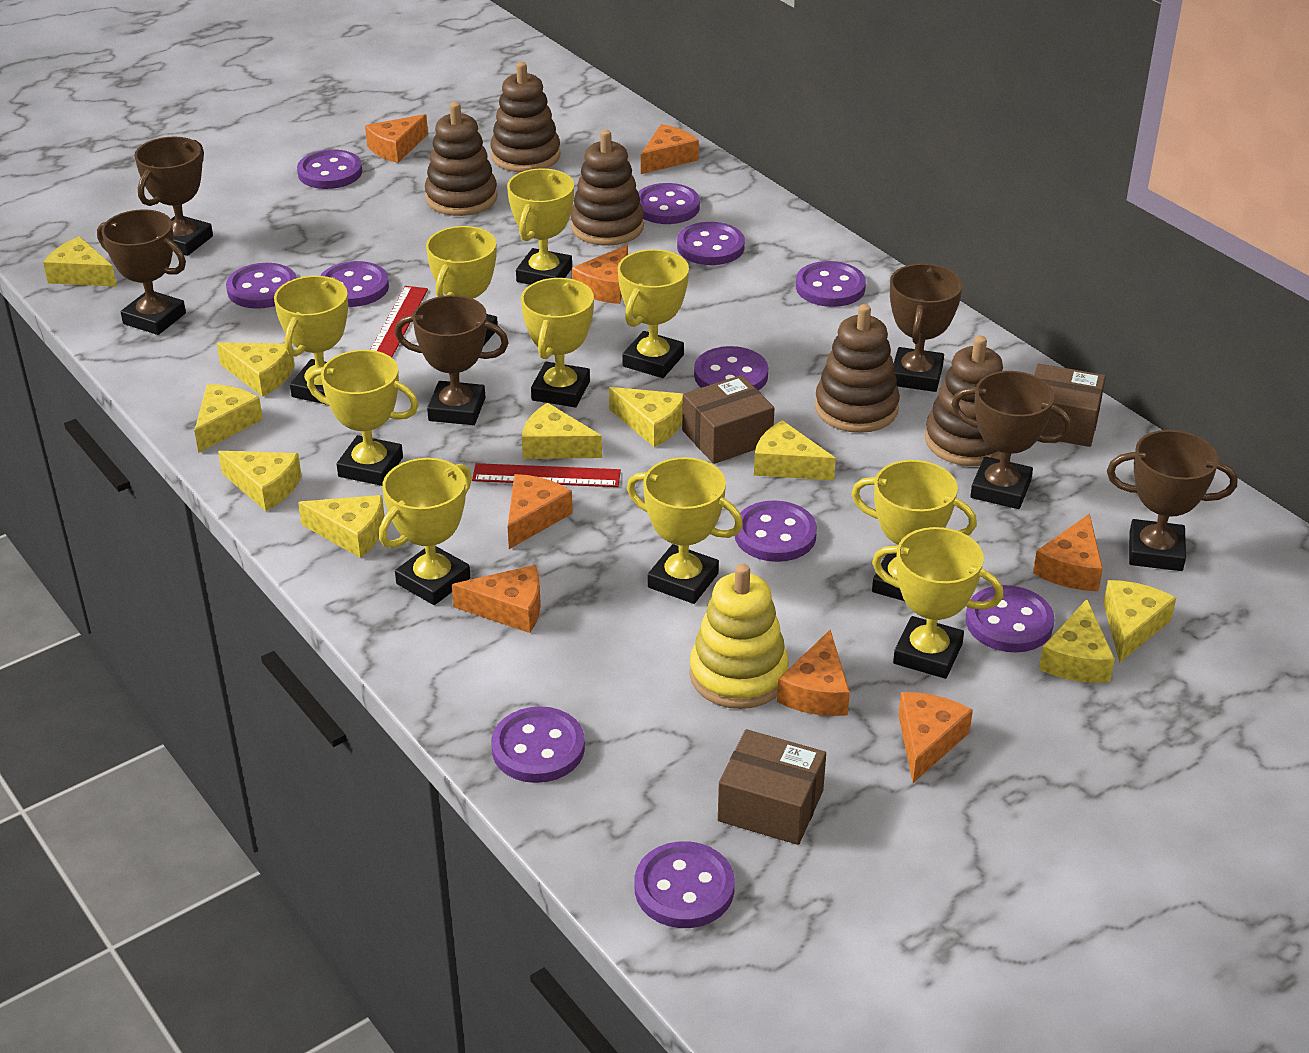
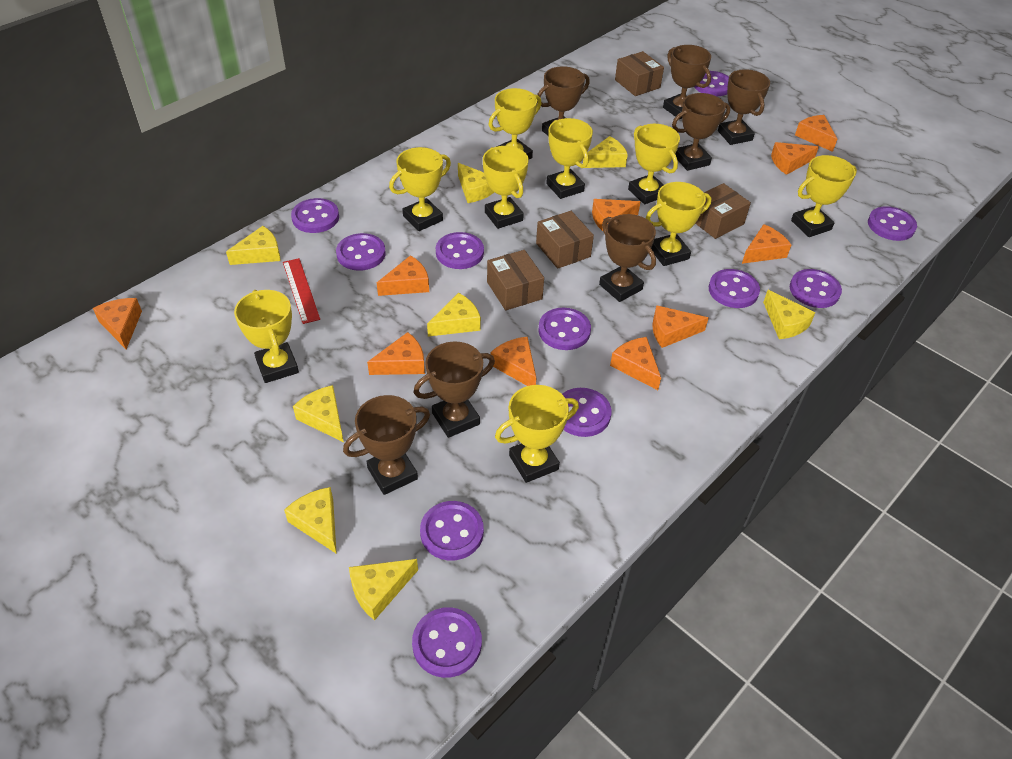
brown box: 3 -> 4
brown stacking toy: 5 -> 0
brown trophy: 6 -> 7
orange cheese: 8 -> 10
red ruler: 2 -> 1
yellow cheese: 10 -> 8
yellow stacking toy: 1 -> 0
yellow trophy: 10 -> 9

